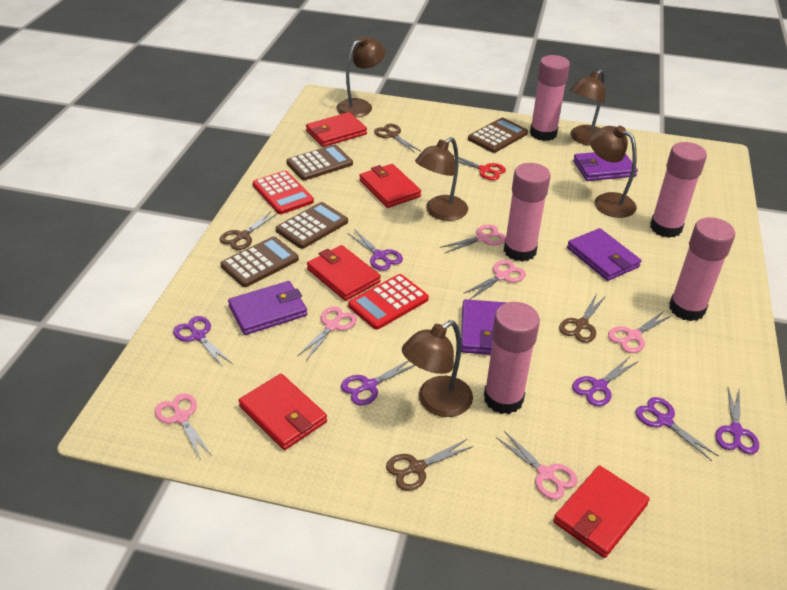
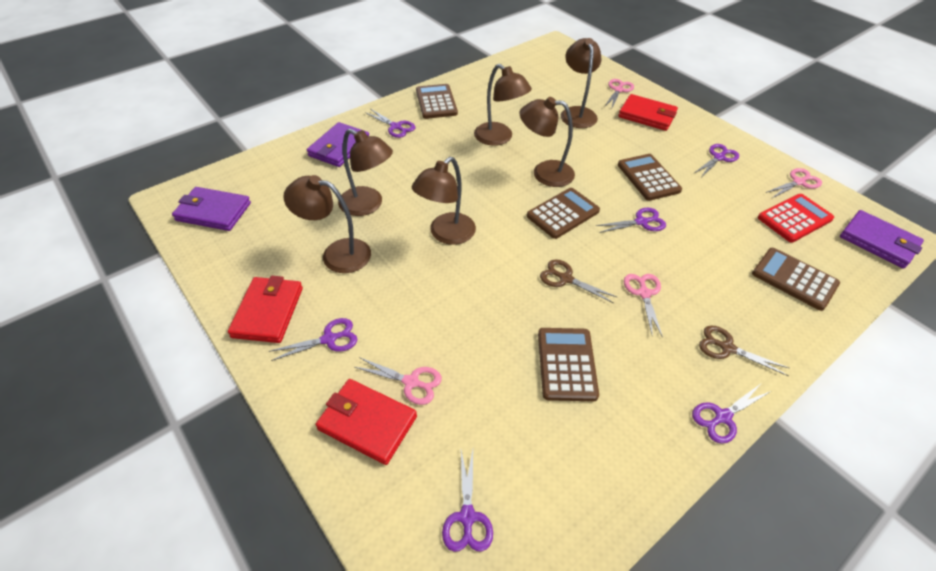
brown calculator: 4 -> 5
brown lamp: 5 -> 6
brown scissors: 4 -> 2
pink glue stick: 5 -> 0
pink scissors: 6 -> 4
purple wallet: 4 -> 3
red calculator: 2 -> 1
red scissors: 1 -> 0
red wallet: 5 -> 3

